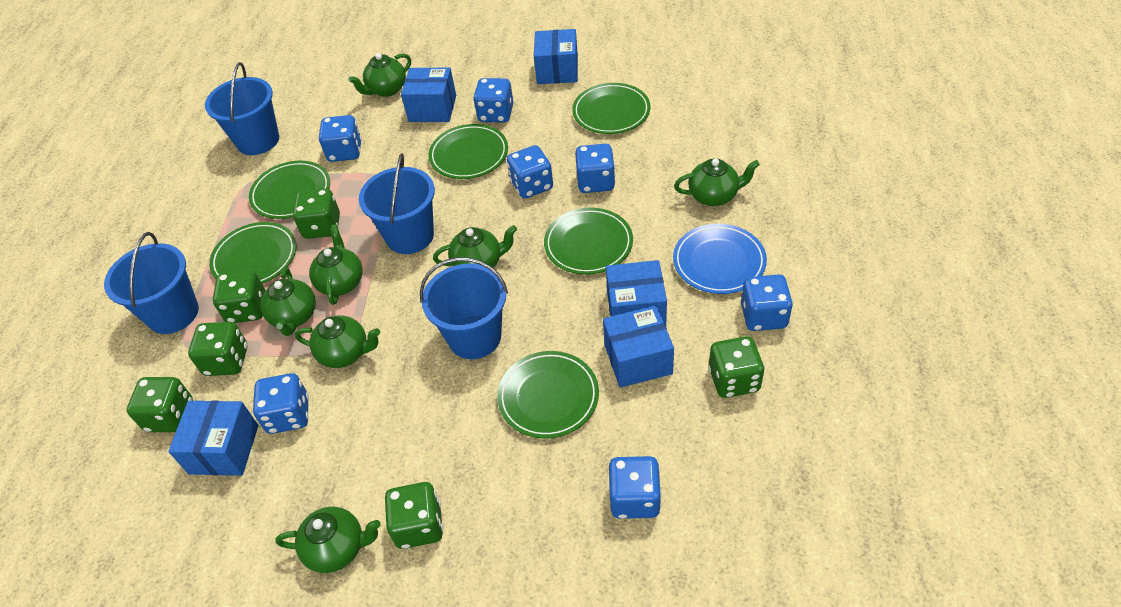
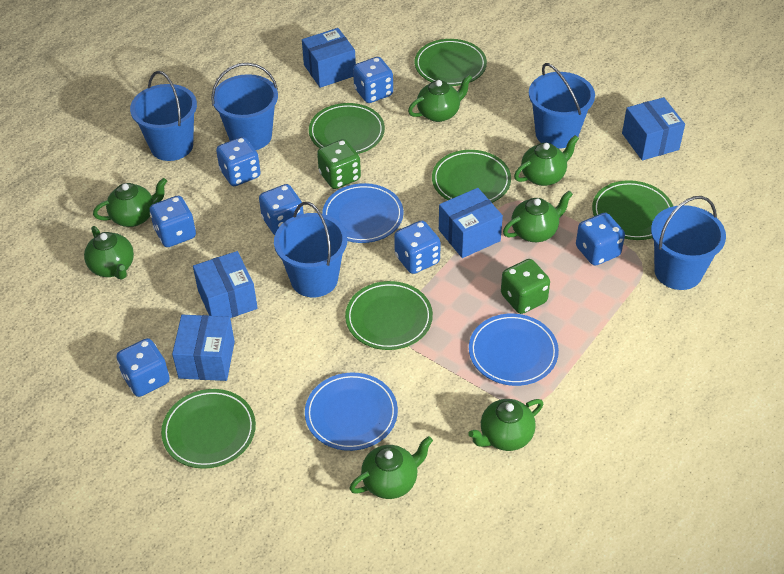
blue bucket: 4 -> 5
blue plate: 1 -> 3
green dice: 6 -> 2

